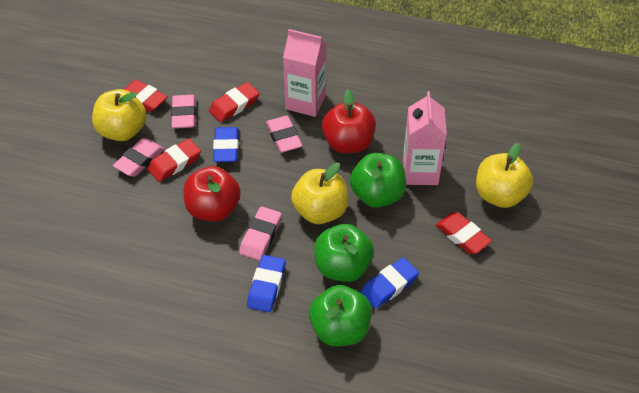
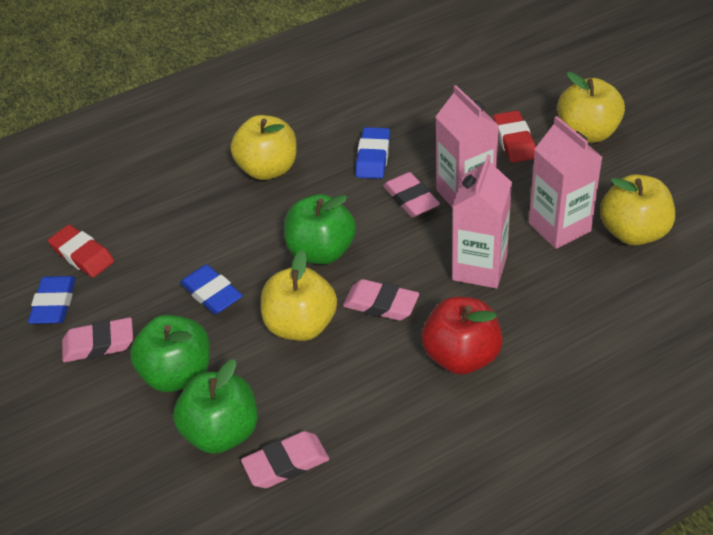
pink carton: 2 -> 3
red apple: 2 -> 1
red eraser: 4 -> 2
yellow apple: 3 -> 4

